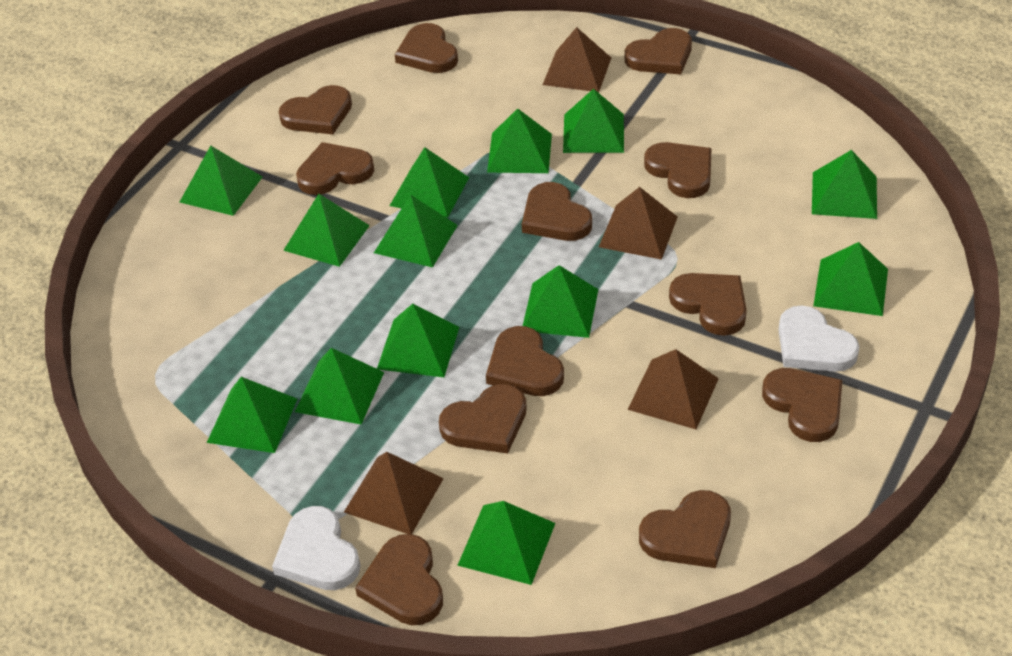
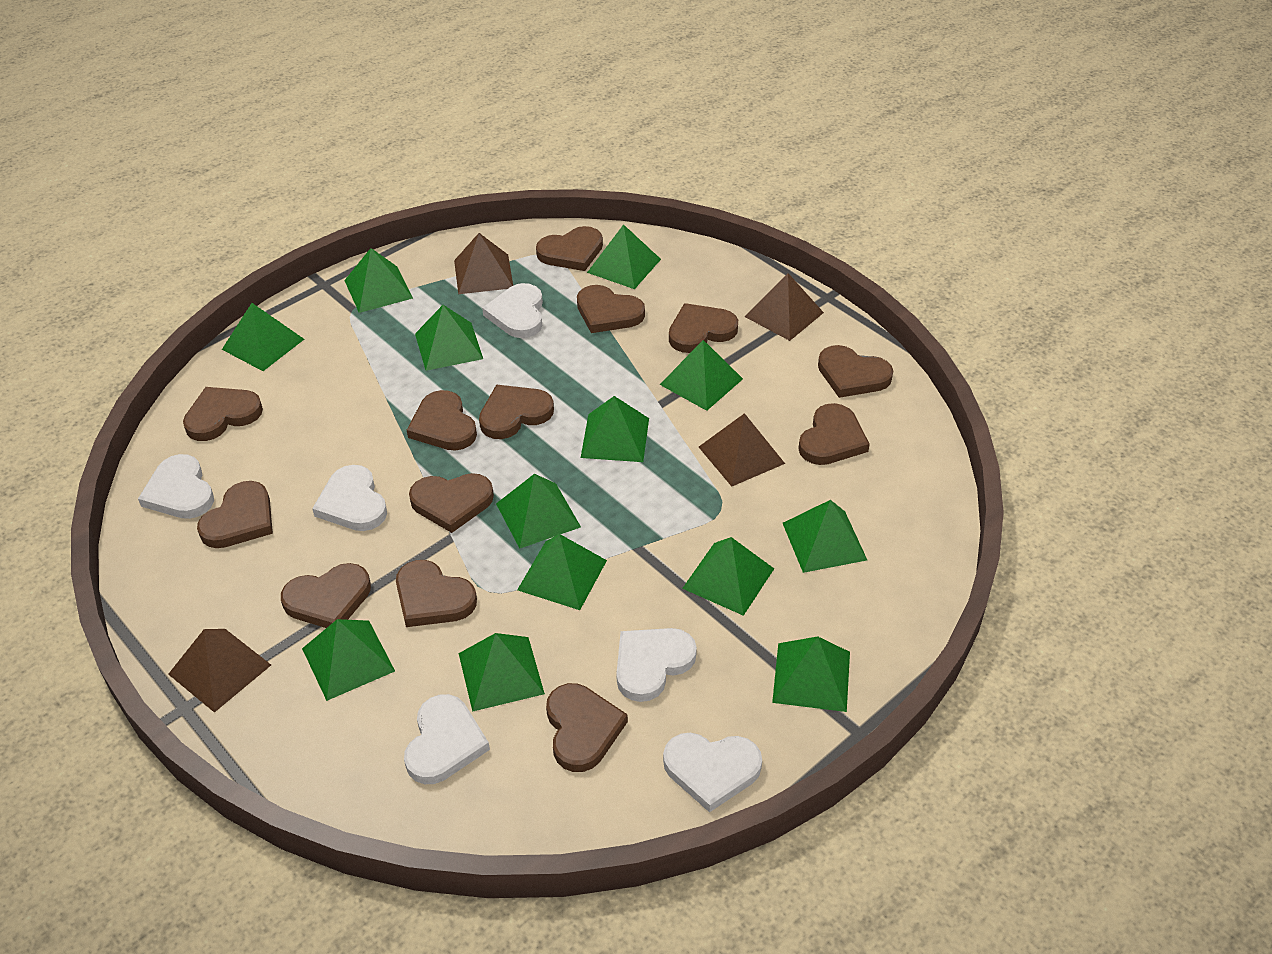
brown heart: 12 -> 13
white heart: 2 -> 6

